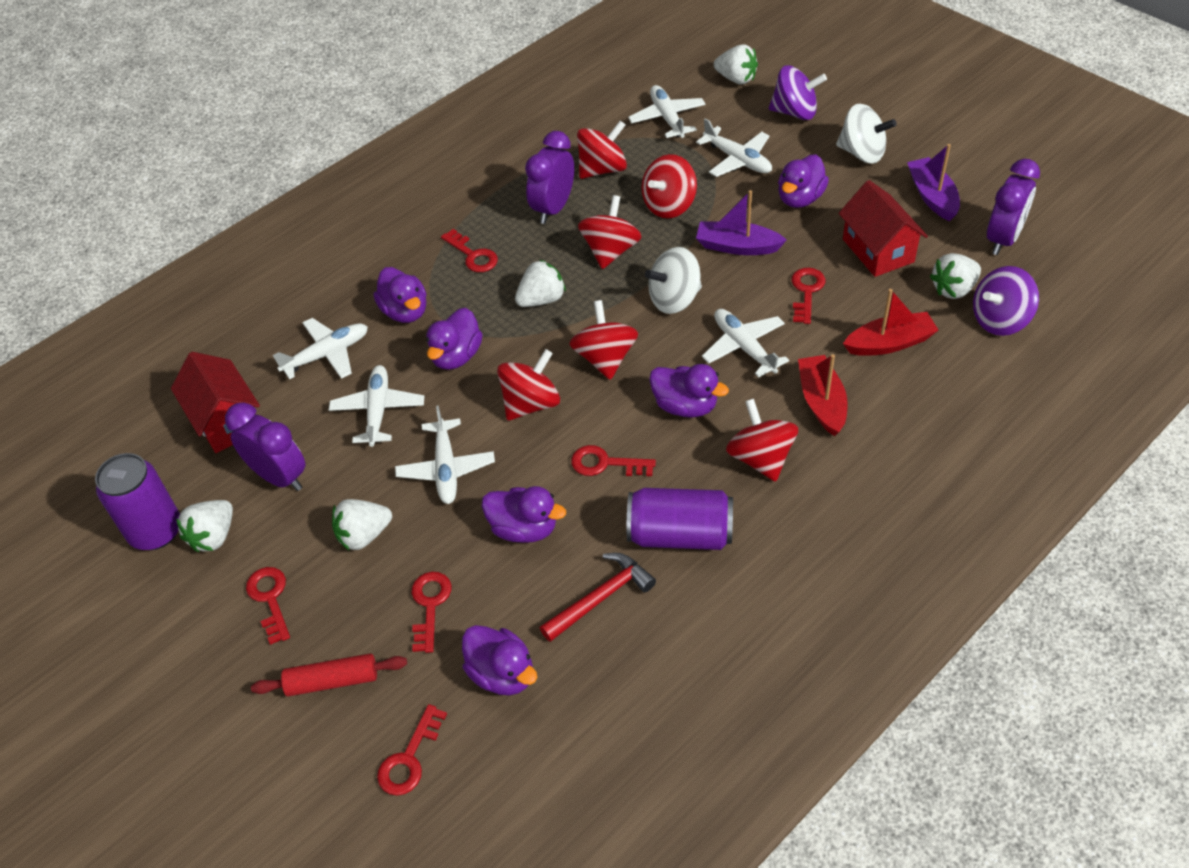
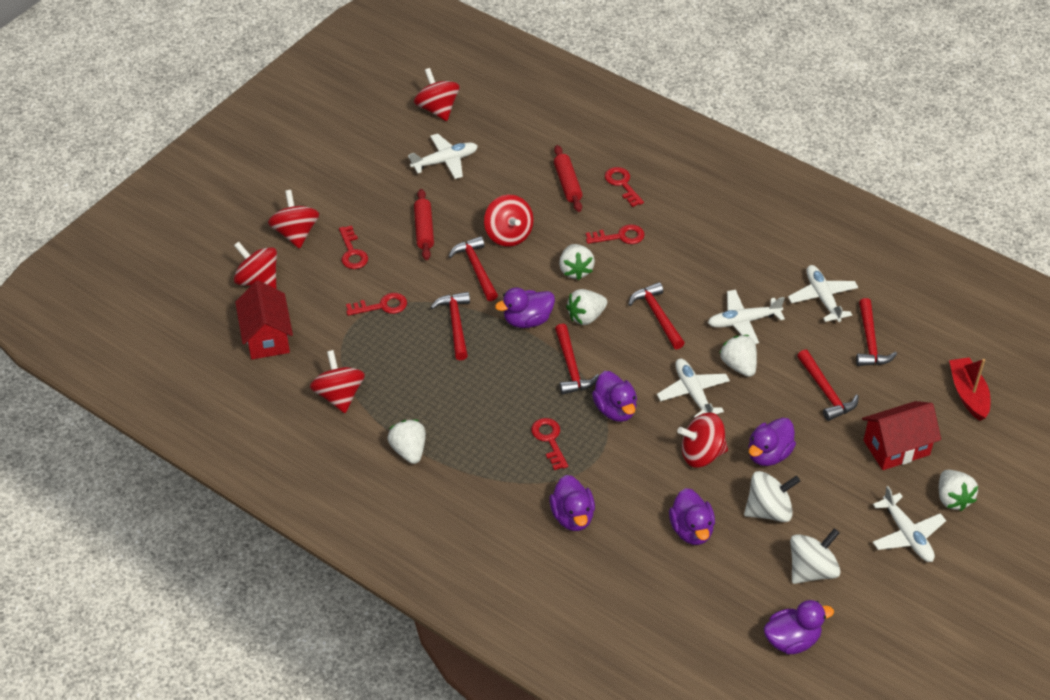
purple boat: 2 -> 0
purple can: 2 -> 0
purple clock: 3 -> 0
purple spinning top: 2 -> 0
red boat: 2 -> 1
red hammer: 1 -> 6
red key: 6 -> 5
red rolling pin: 1 -> 2
white plane: 6 -> 5

